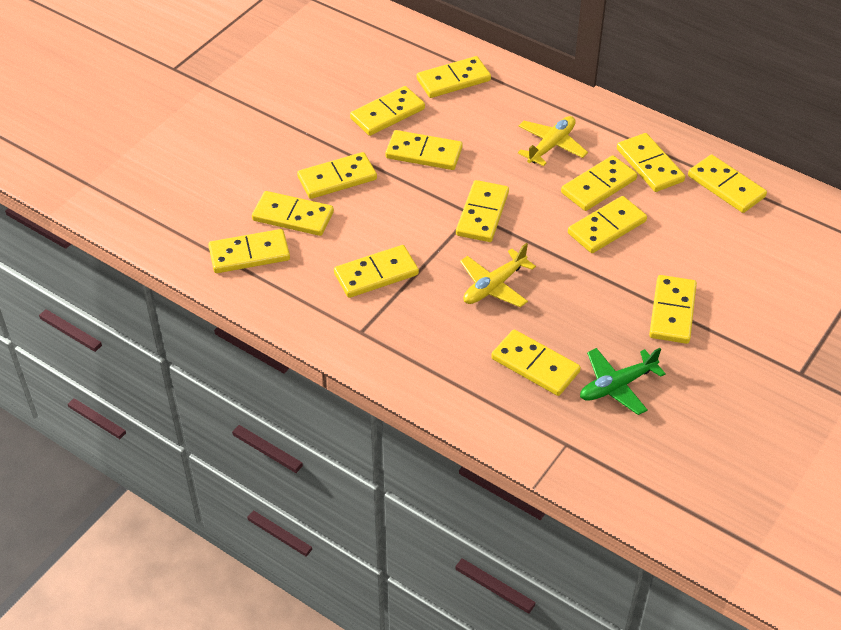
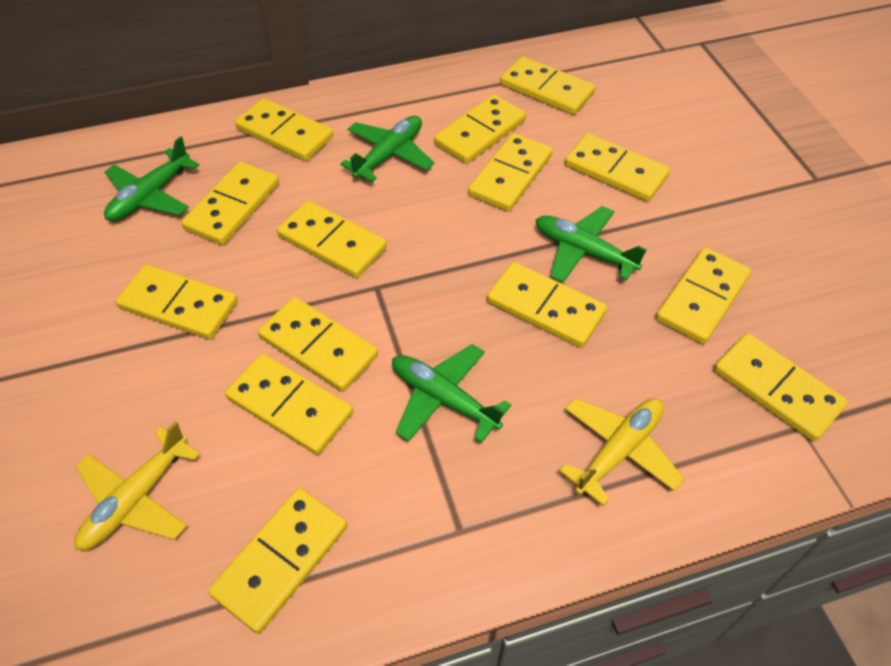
green plane: 1 -> 4

